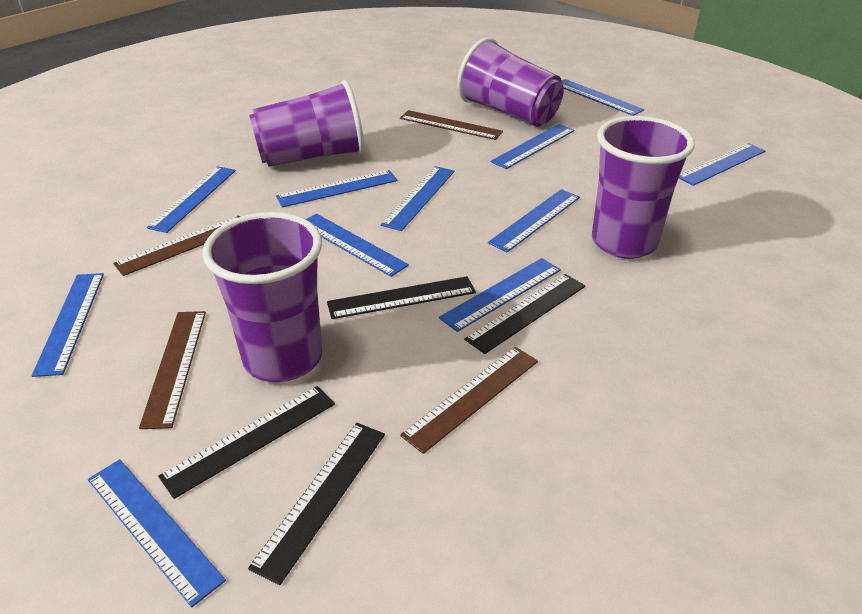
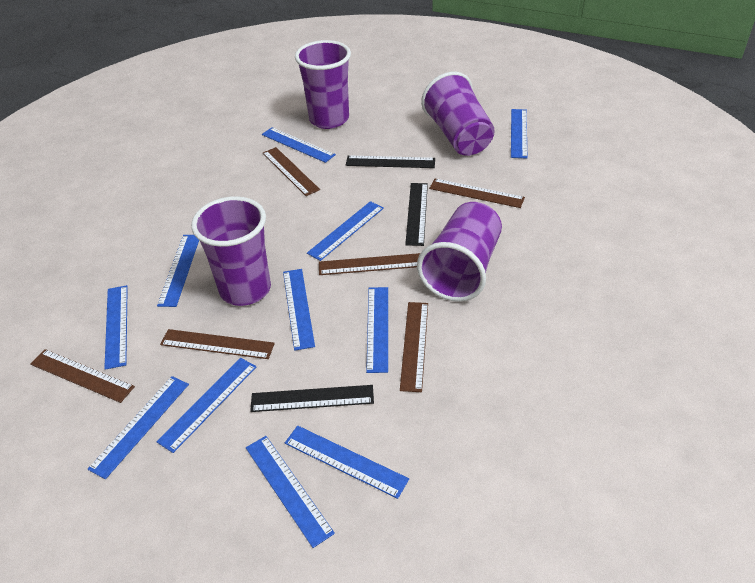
black ruler: 4 -> 3
brown ruler: 4 -> 6

